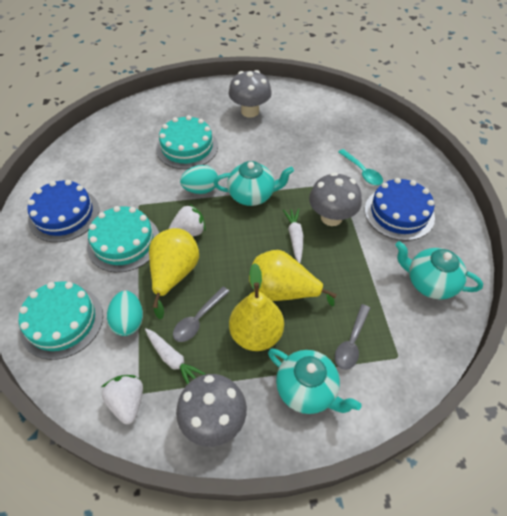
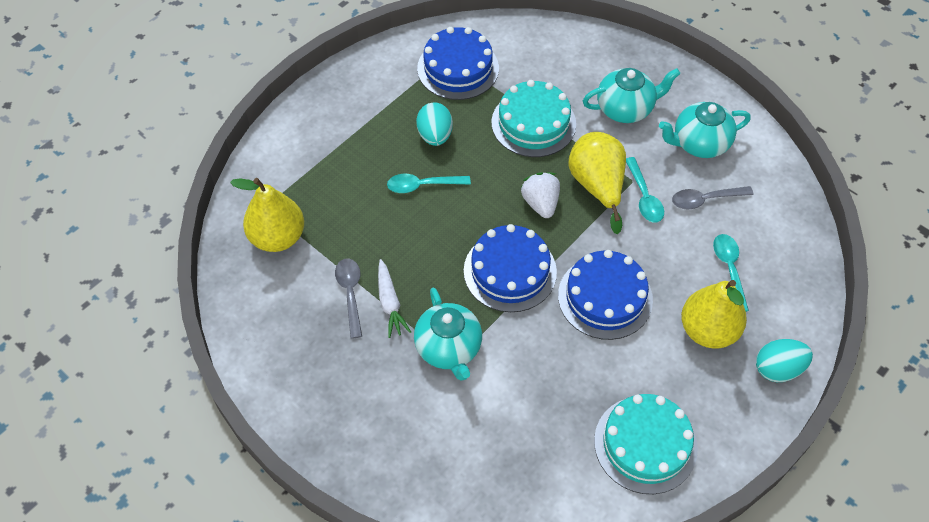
blue cake: 2 -> 3
grey mushroom: 3 -> 0
turquoise cake: 3 -> 2
turquoise spoon: 1 -> 3
white carrot: 2 -> 1
white strawberry: 2 -> 1

